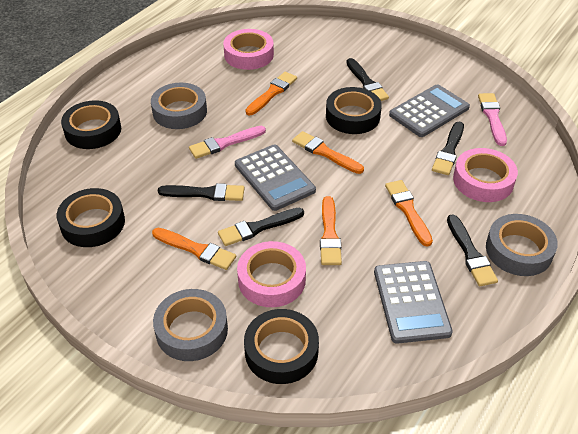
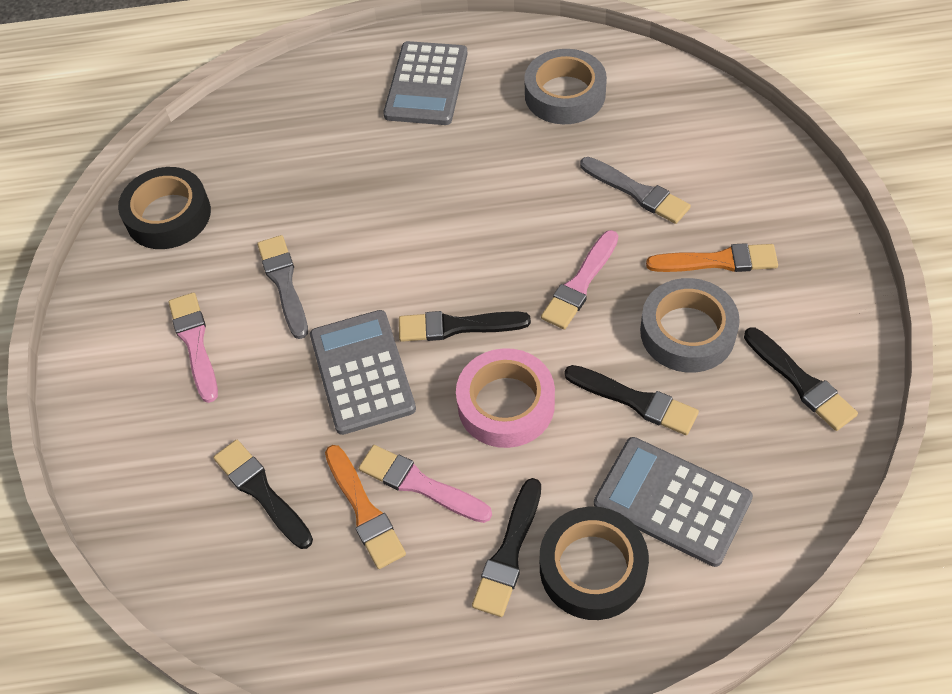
black tape: 4 -> 2
grey brush: 0 -> 2
grey tape: 3 -> 2
orange brush: 5 -> 2
pink brush: 2 -> 3
pink tape: 3 -> 1

